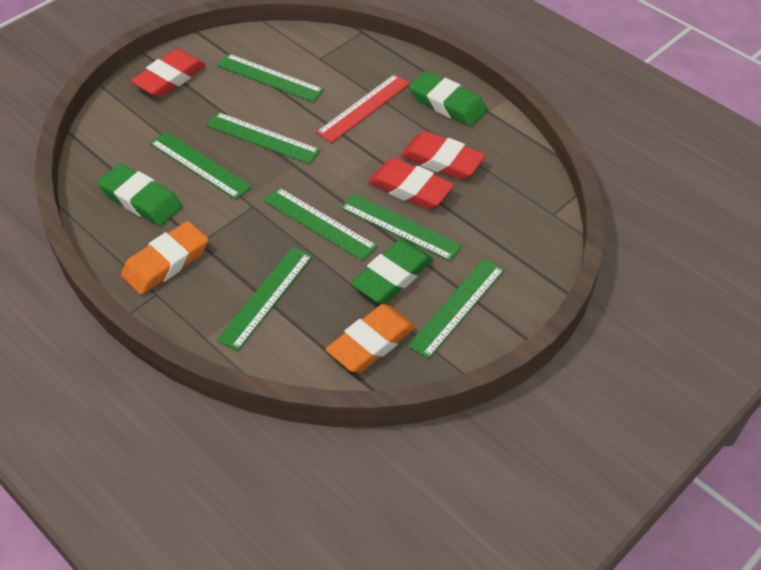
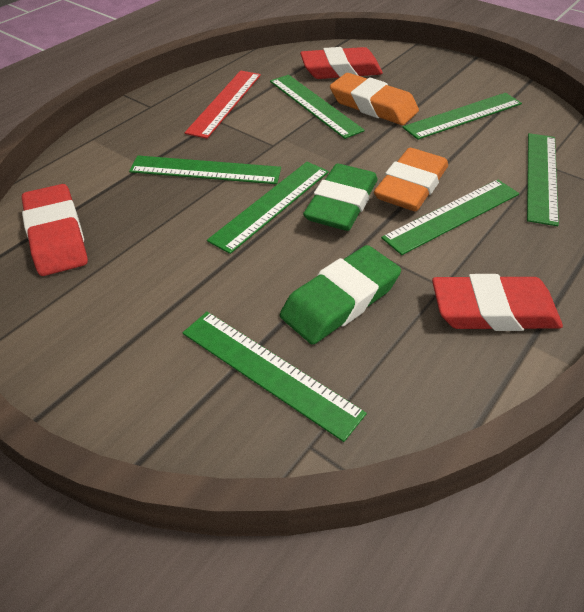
green eraser: 3 -> 2

